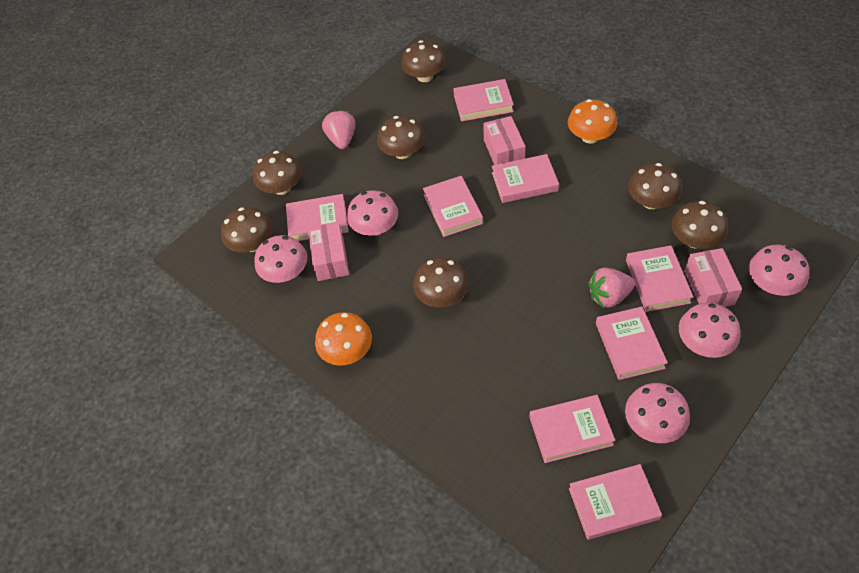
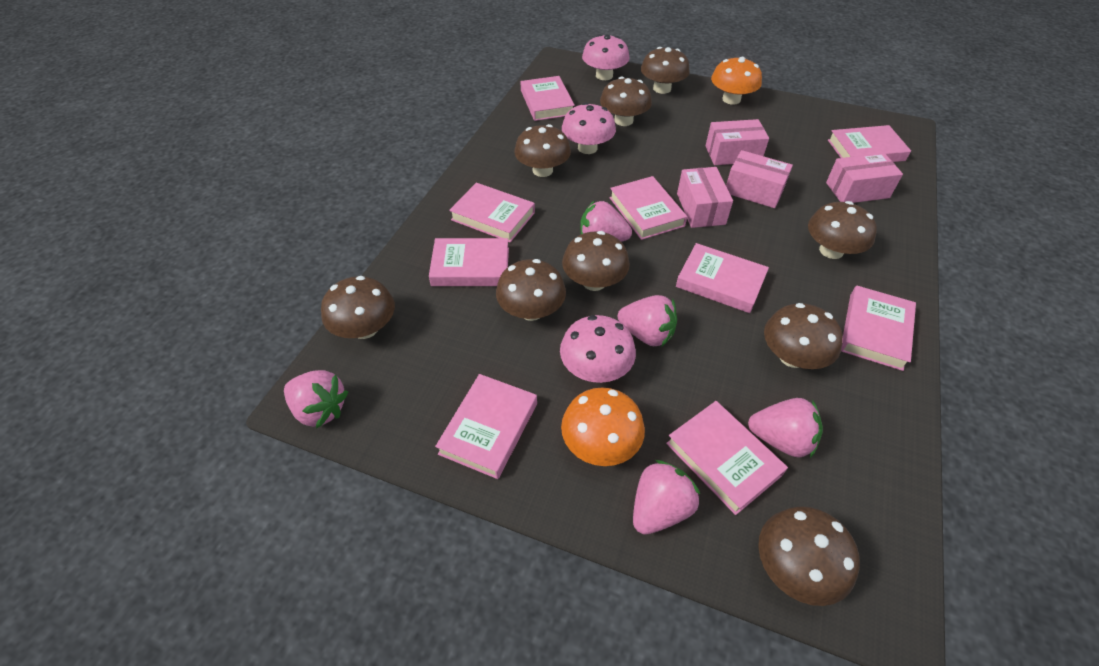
brown mushroom: 7 -> 9
pink book: 8 -> 9
pink box: 3 -> 4
pink mushroom: 5 -> 3
pink strawberry: 2 -> 5

